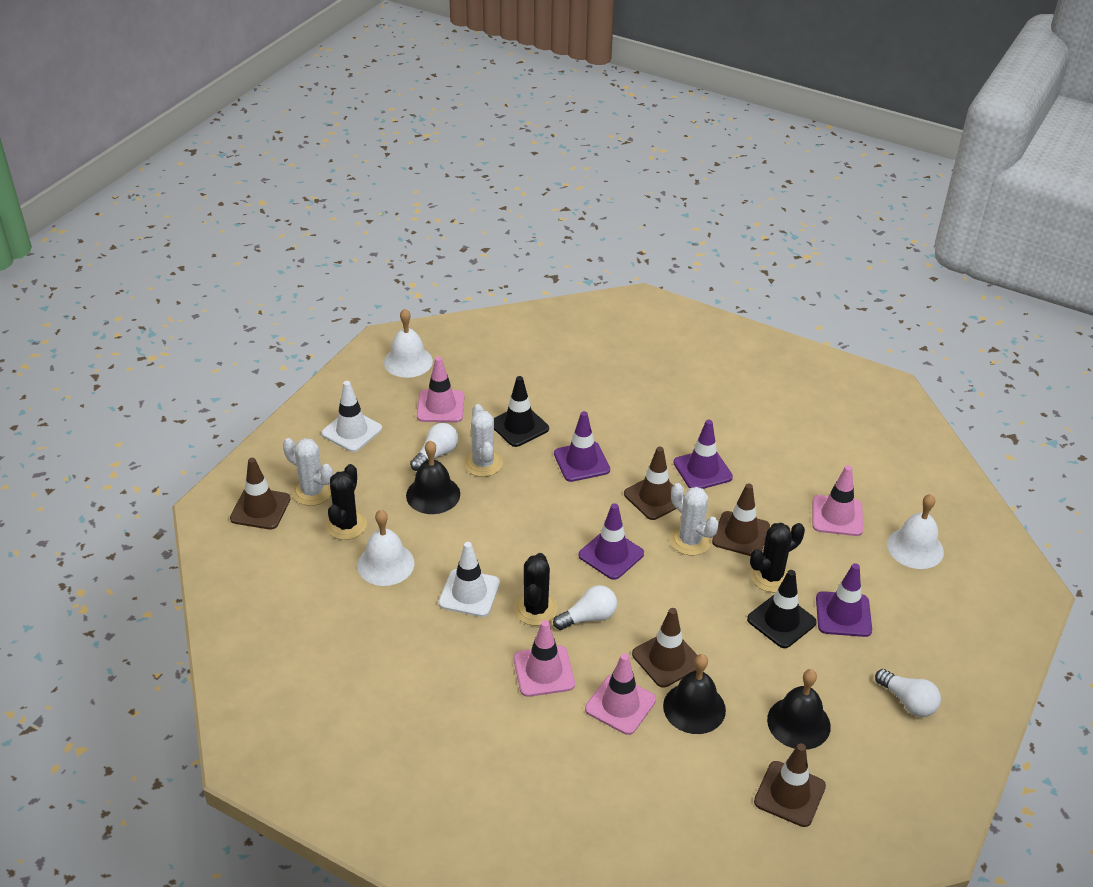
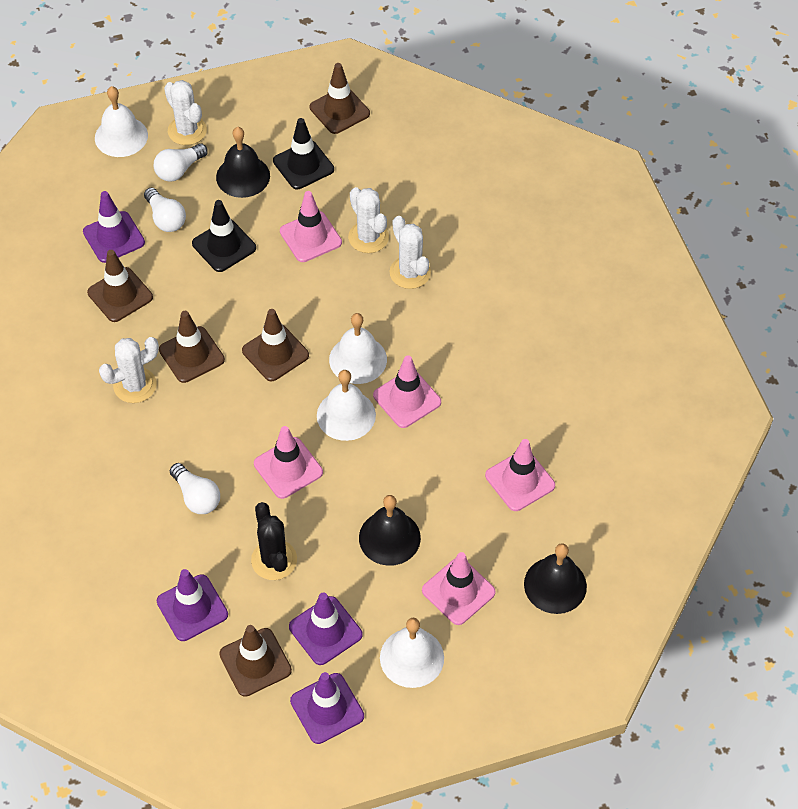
black cactus: 3 -> 1
pink traffic cone: 4 -> 5
white bell: 3 -> 4
white cactus: 3 -> 4
white traffic cone: 2 -> 0

